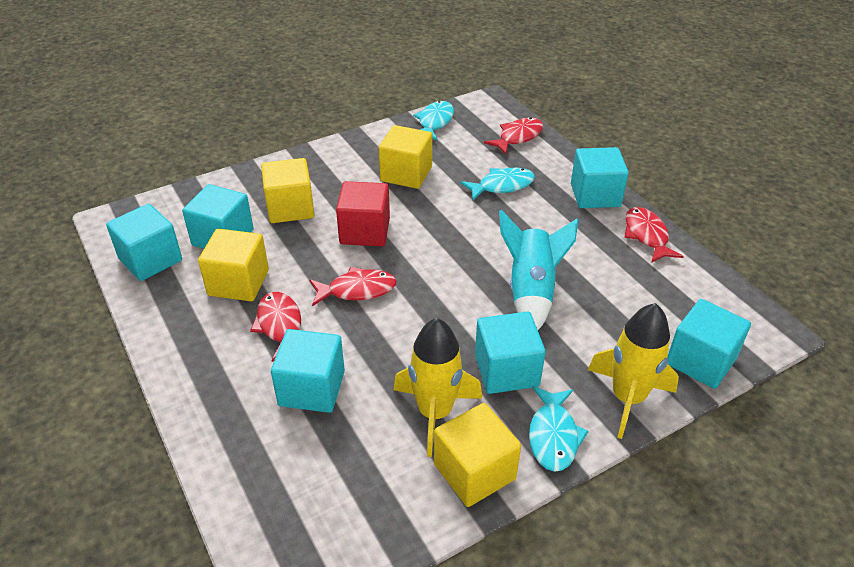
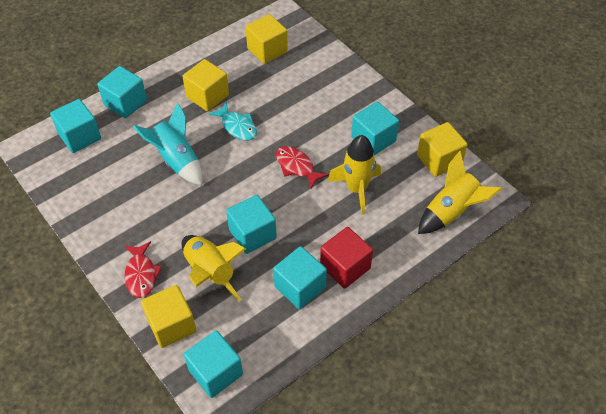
red fish: 4 -> 2
turquoise fish: 3 -> 1
yellow rocket: 2 -> 3

